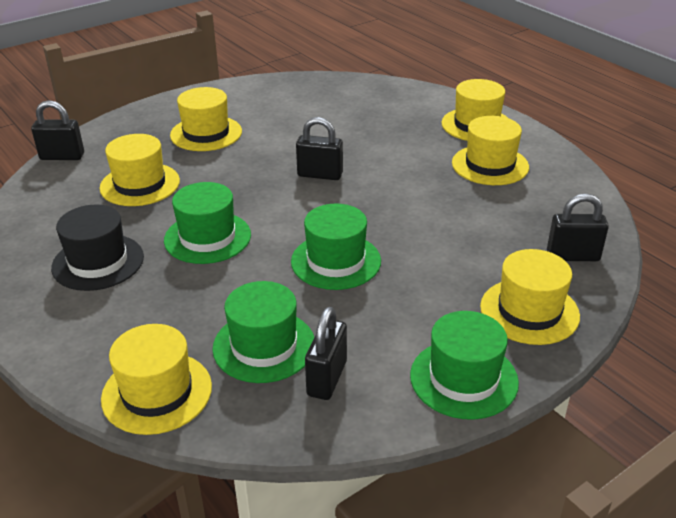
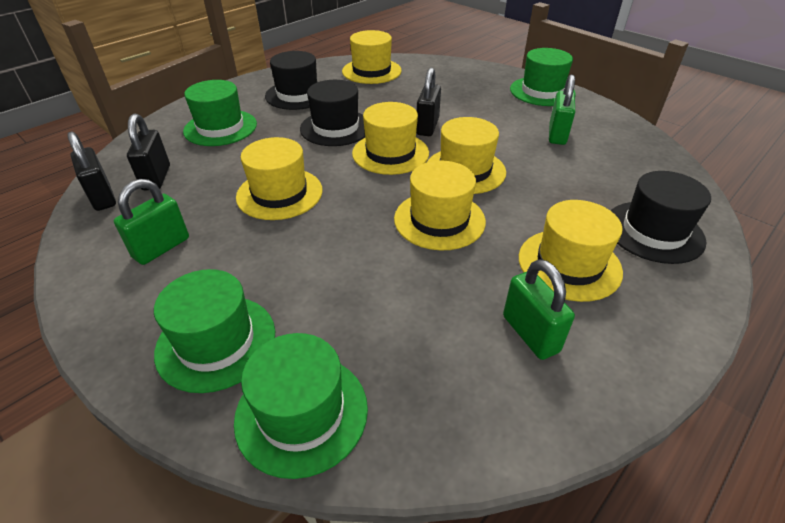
black hat: 1 -> 3
black padlock: 4 -> 3
green padlock: 0 -> 3

